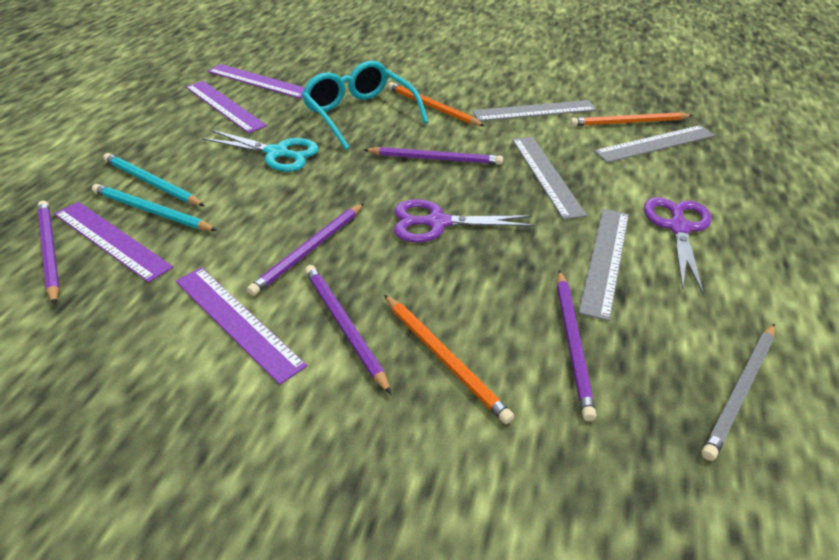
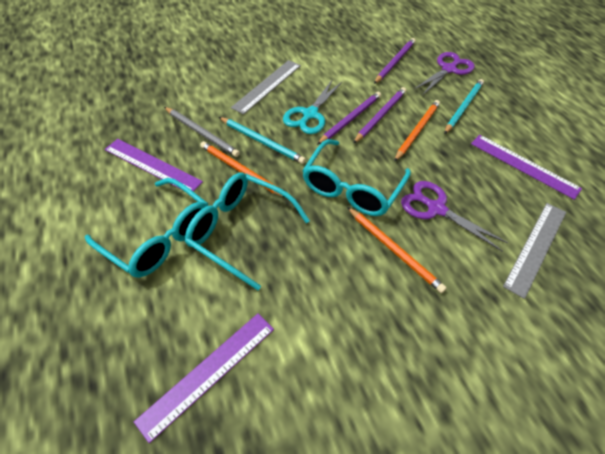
grey ruler: 4 -> 2
purple pencil: 5 -> 3
purple ruler: 4 -> 3
turquoise glasses: 1 -> 3

